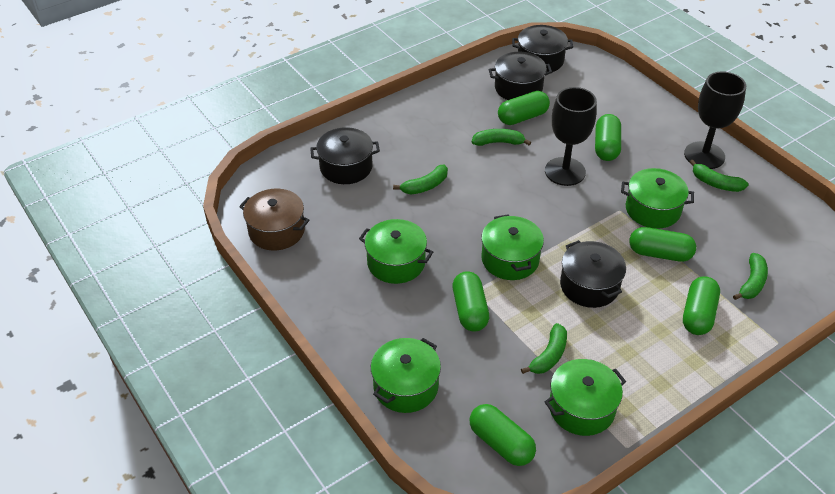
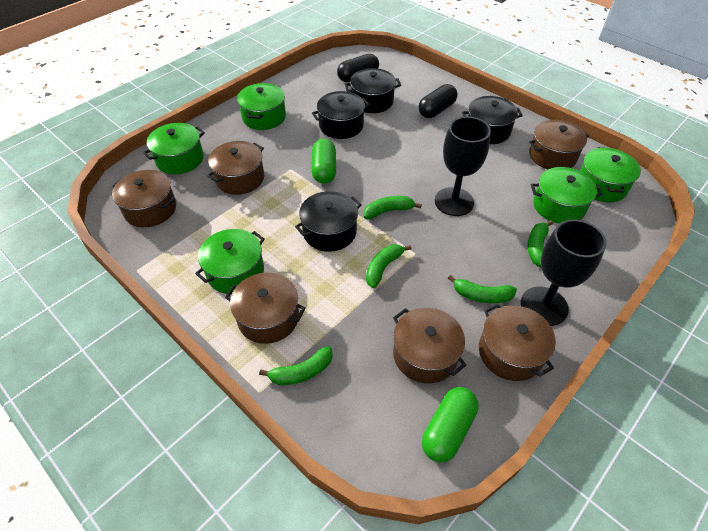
black capsule: 0 -> 2
brown pot: 1 -> 6
green capsule: 6 -> 2

